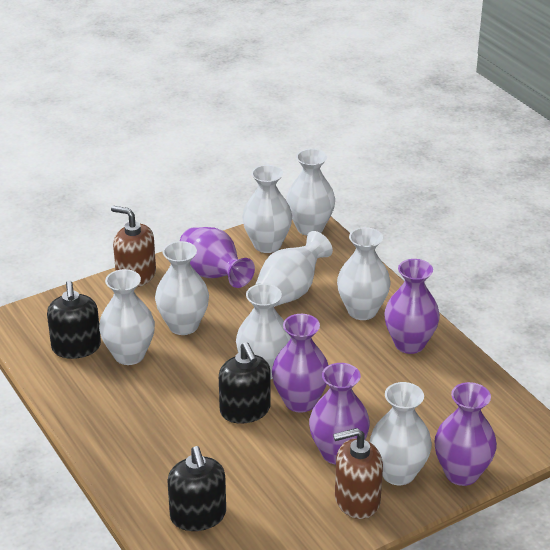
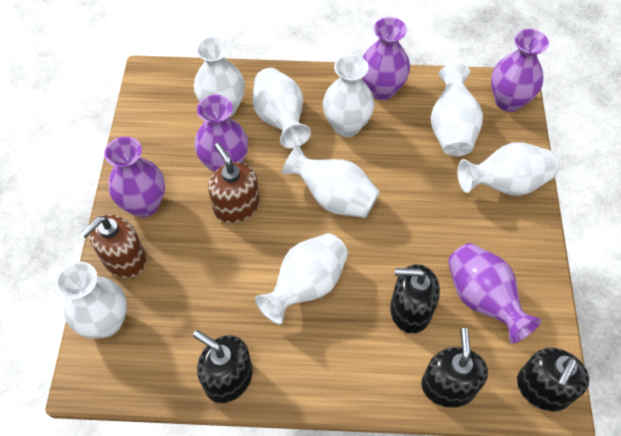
black soap dispenser: 3 -> 4

